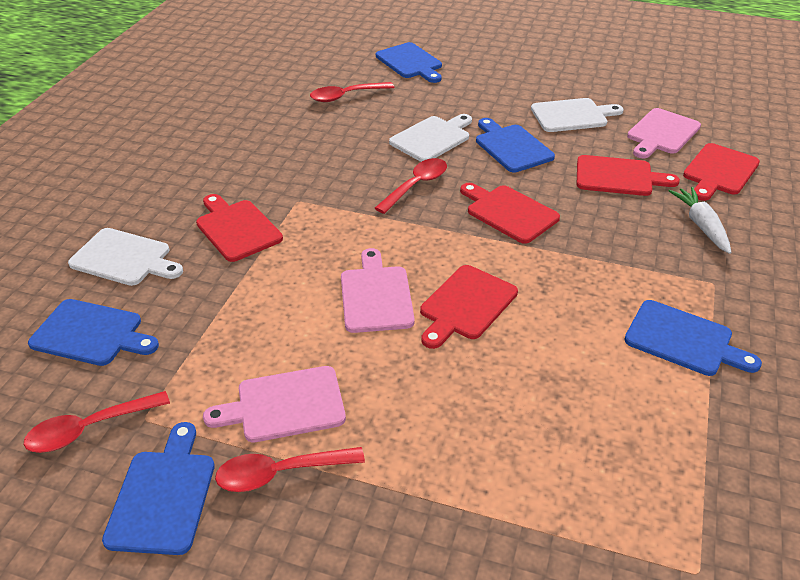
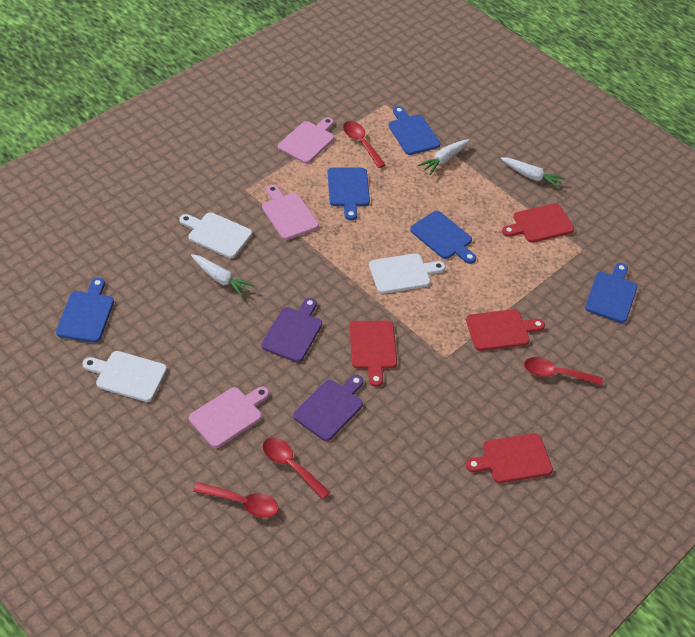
purple cutting board: 0 -> 2
red cutting board: 5 -> 4
white carrot: 1 -> 3

